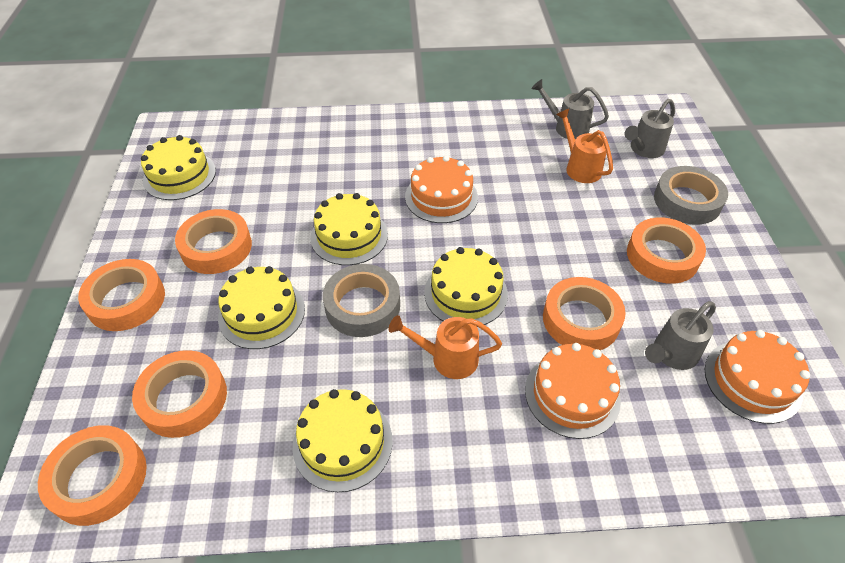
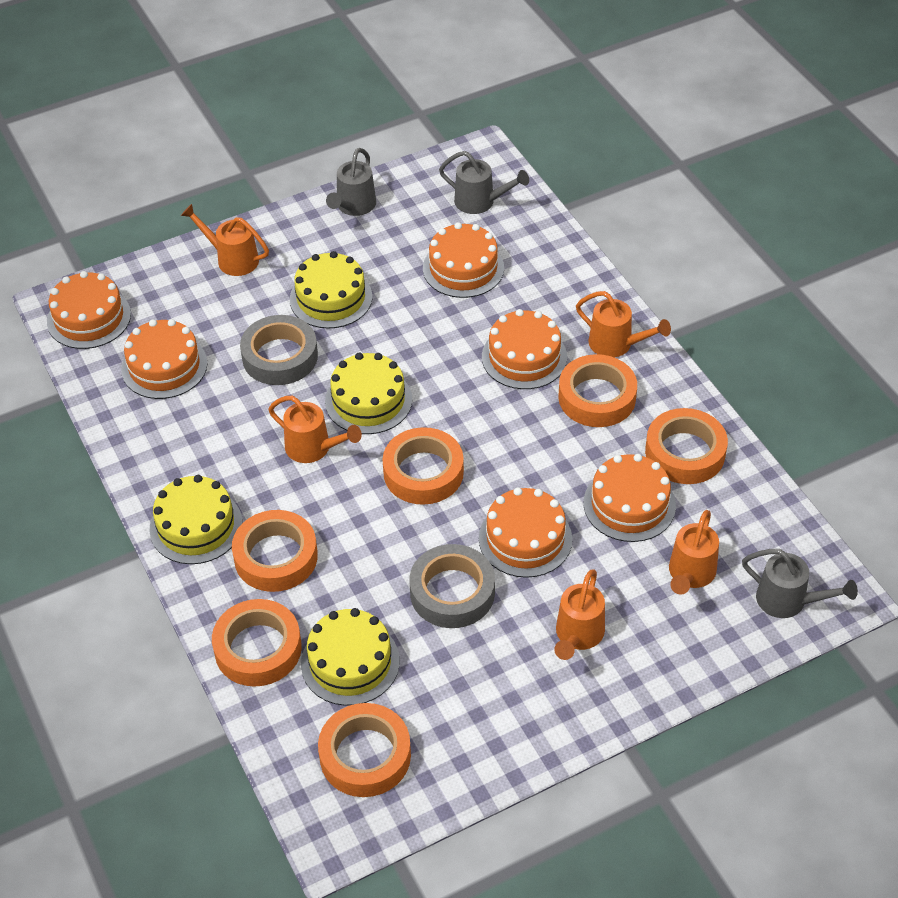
orange cake: 3 -> 6
orange watering can: 2 -> 5
yellow cake: 5 -> 4

